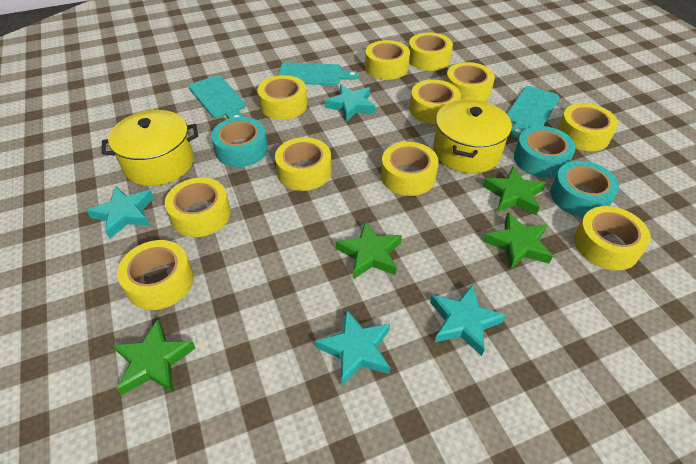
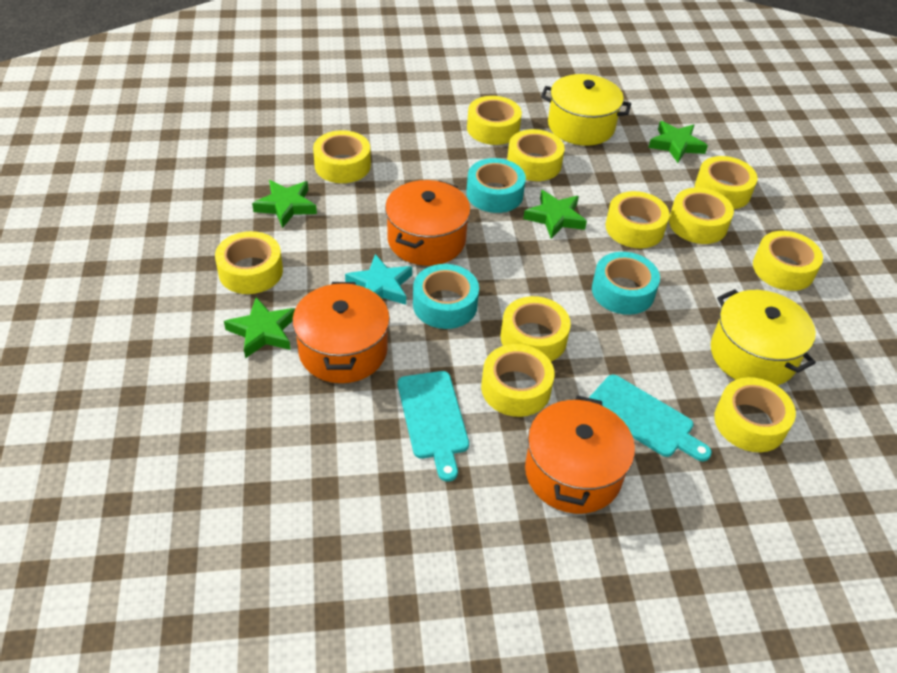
orange pot: 0 -> 3
turquoise cutting board: 3 -> 2
turquoise star: 4 -> 1

